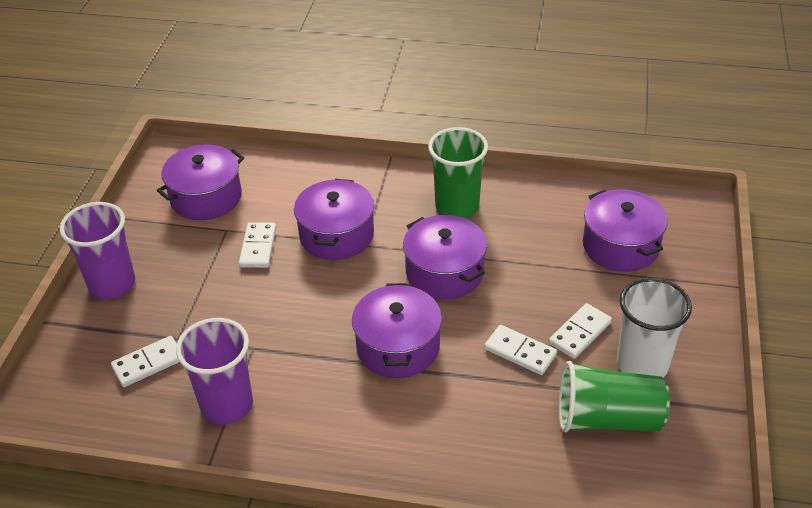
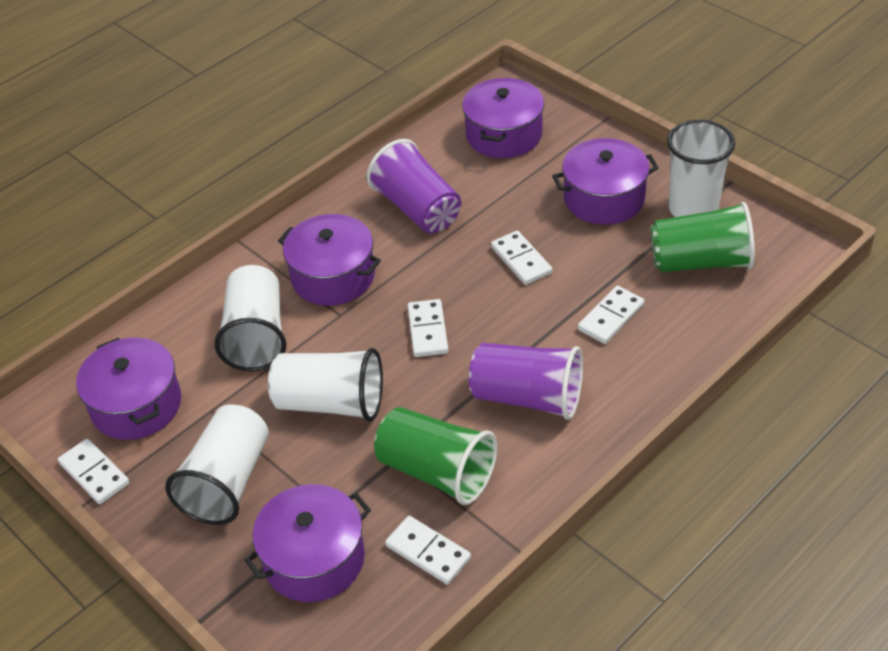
white cup: 1 -> 4
white domino: 4 -> 5

